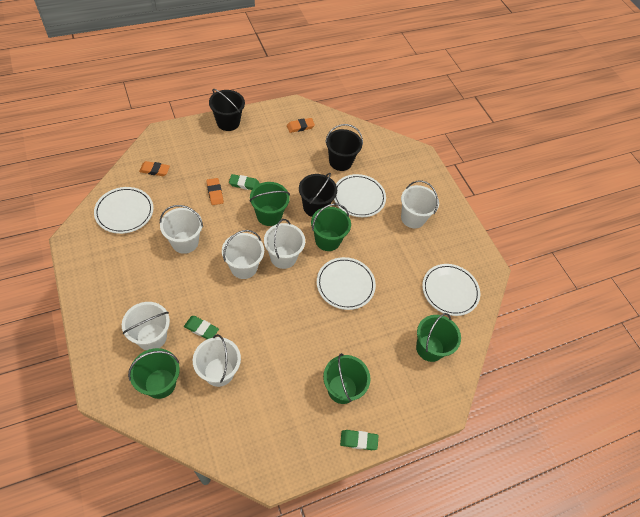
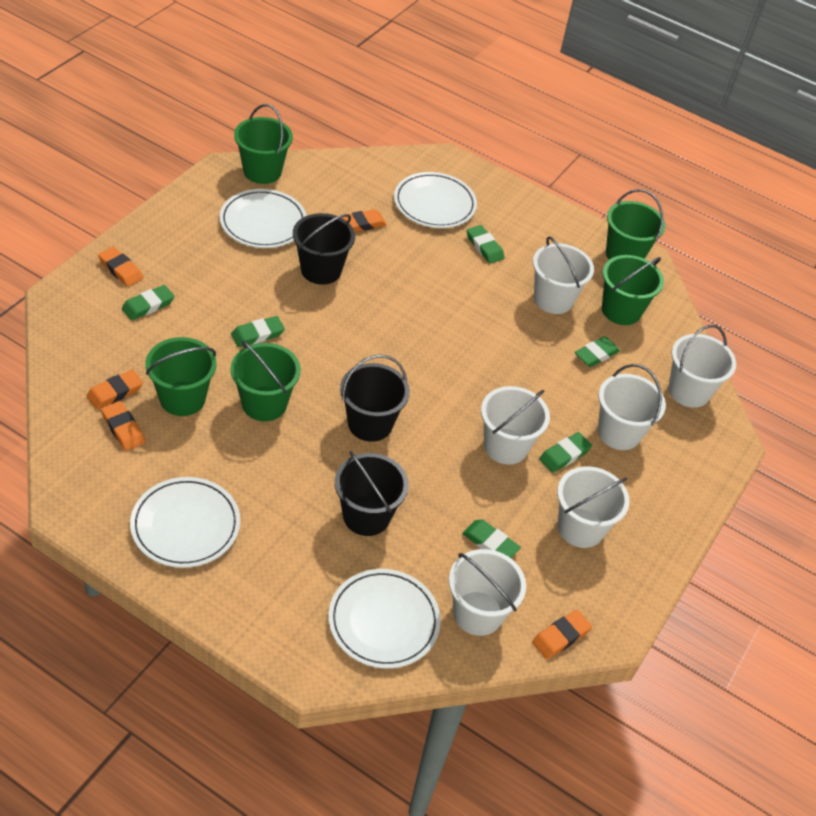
green eraser: 3 -> 6
orange eraser: 3 -> 5

